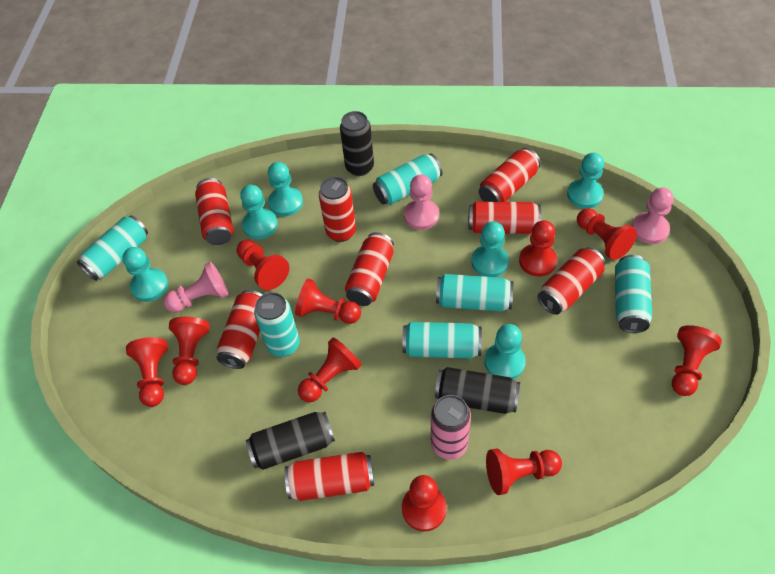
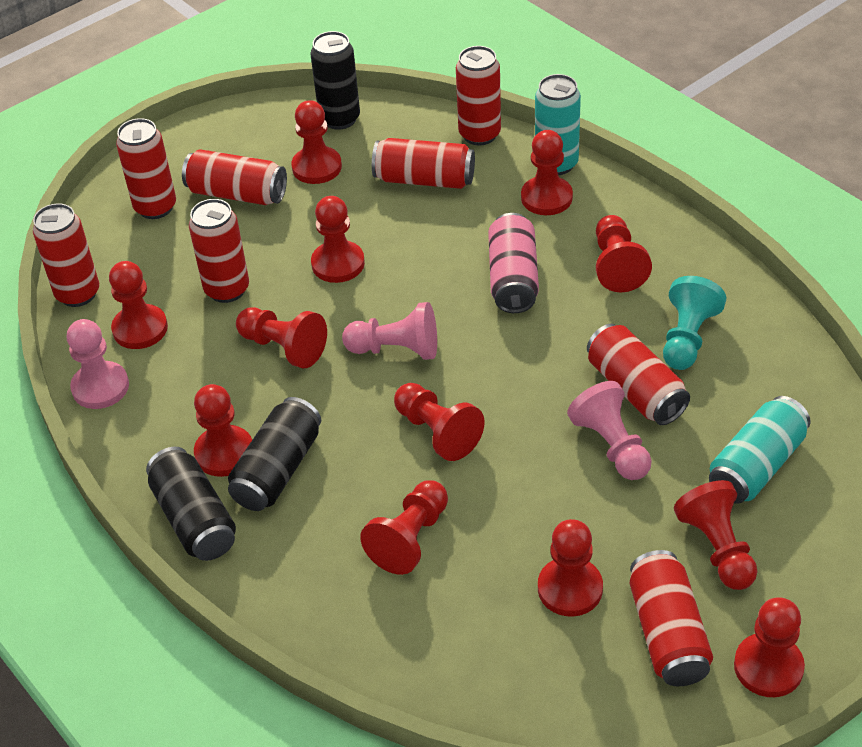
red pawn: 10 -> 12
turquoise can: 6 -> 2
turquoise pawn: 6 -> 1

